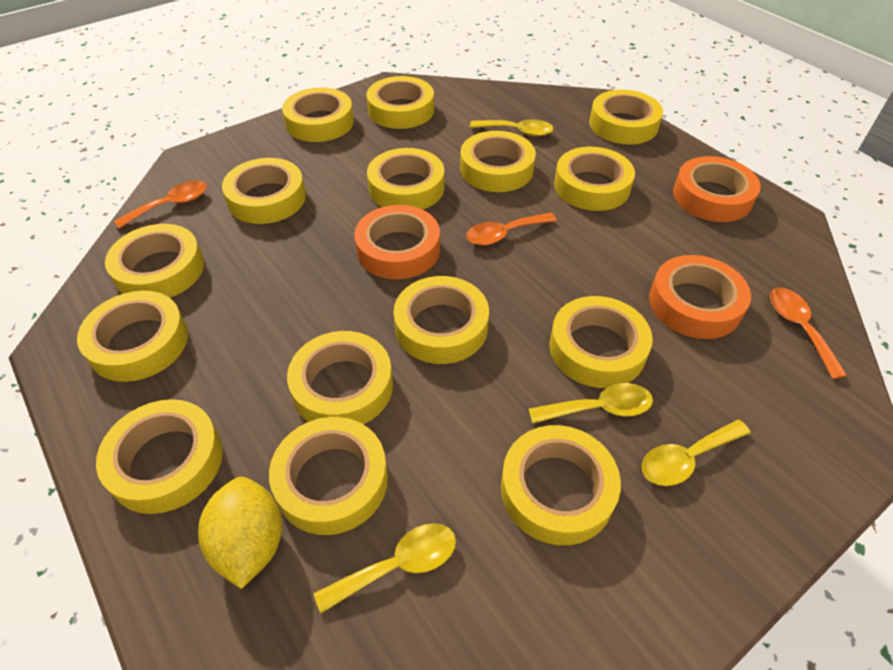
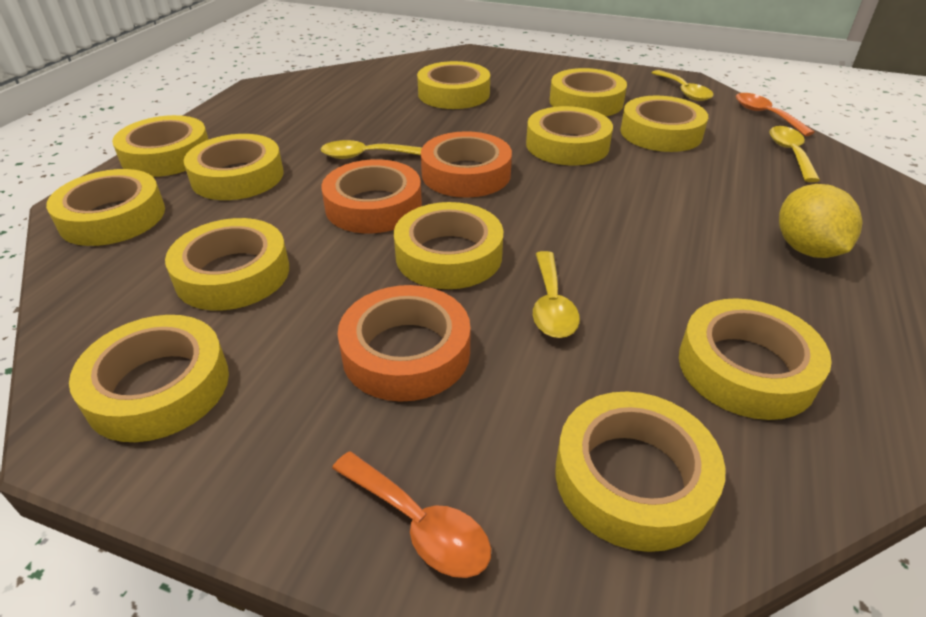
orange spoon: 3 -> 2
yellow tape: 15 -> 12

